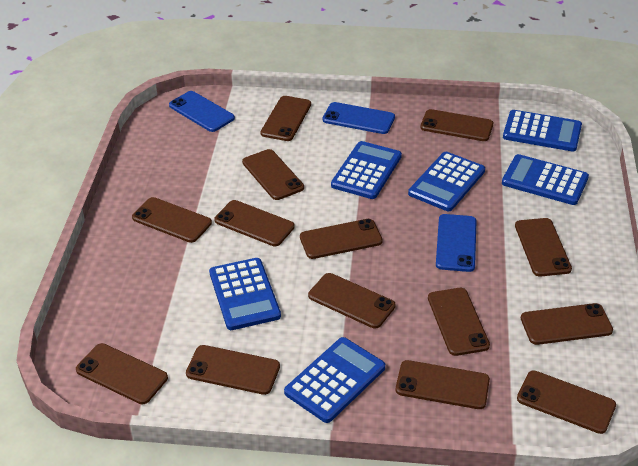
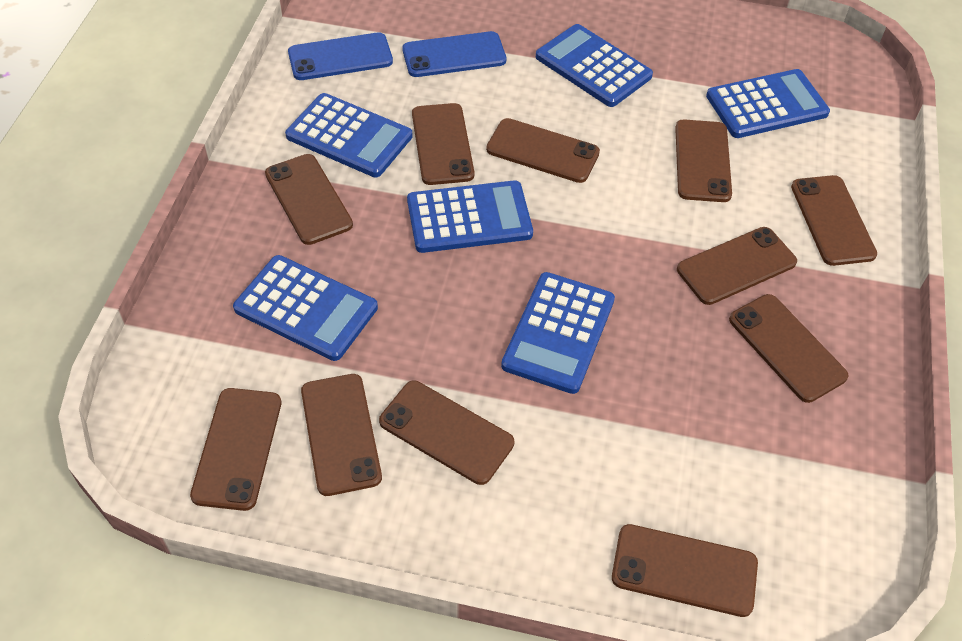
blue phone: 3 -> 2
brown phone: 14 -> 11

